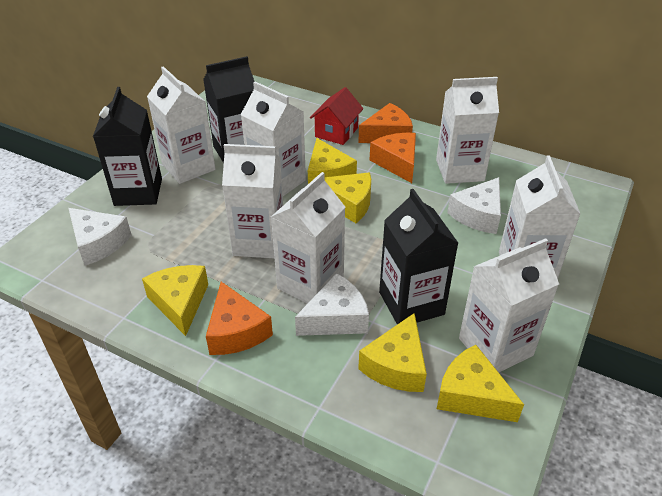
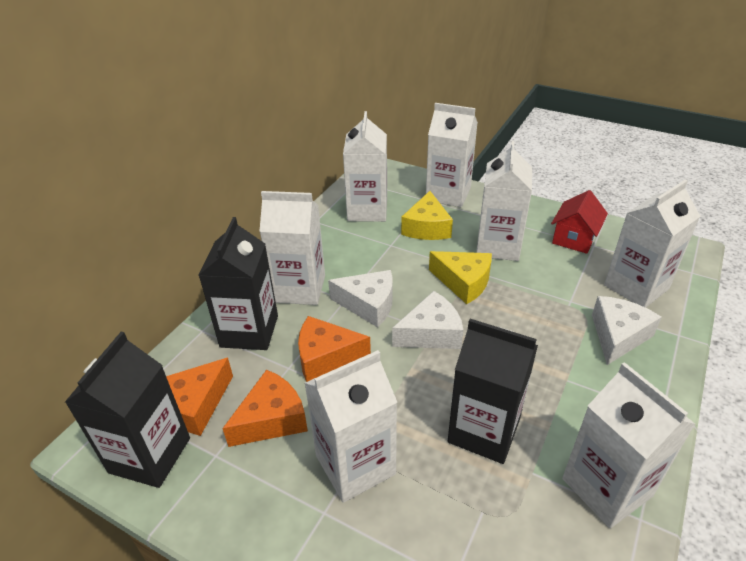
yellow cheese: 5 -> 2

